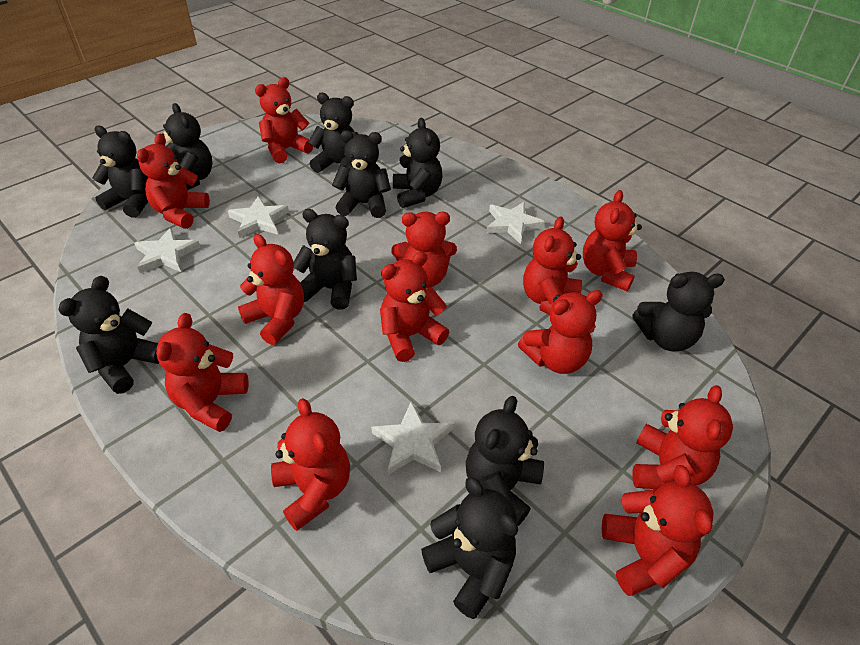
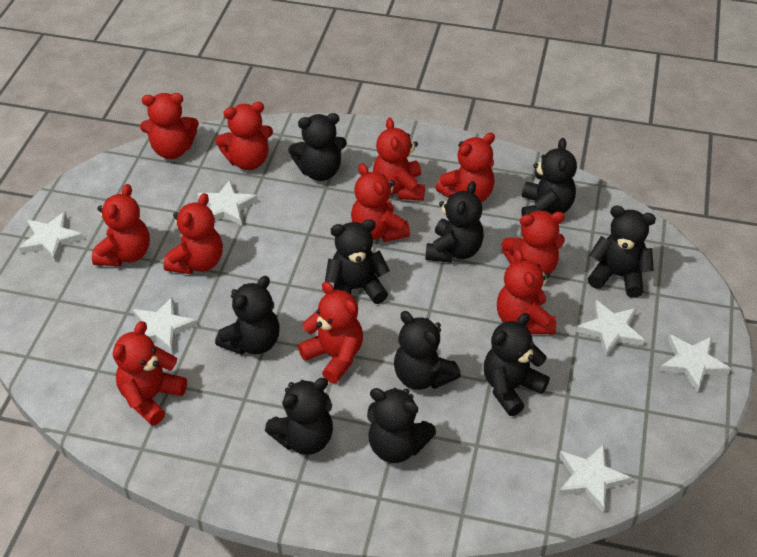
red teddy bear: 12 -> 11
white star: 4 -> 6

